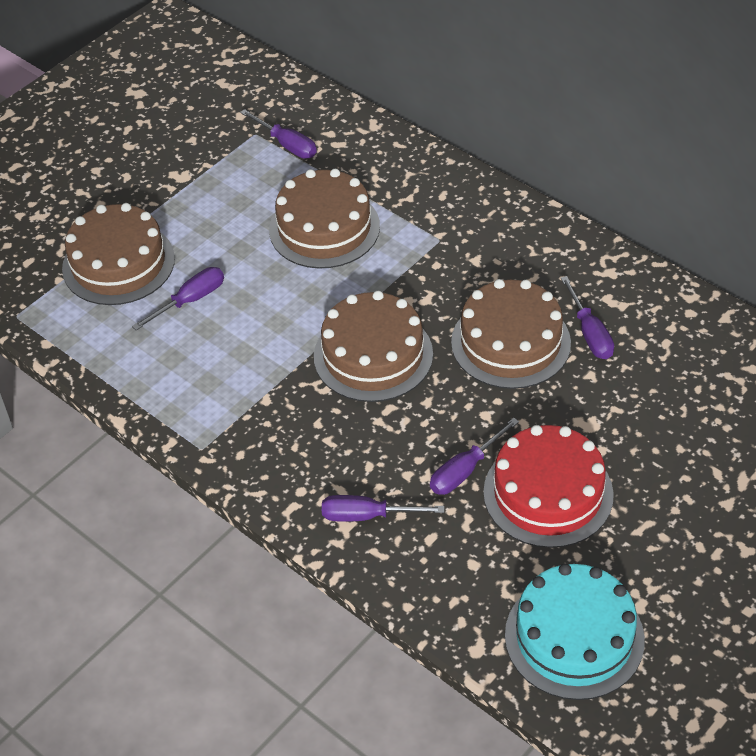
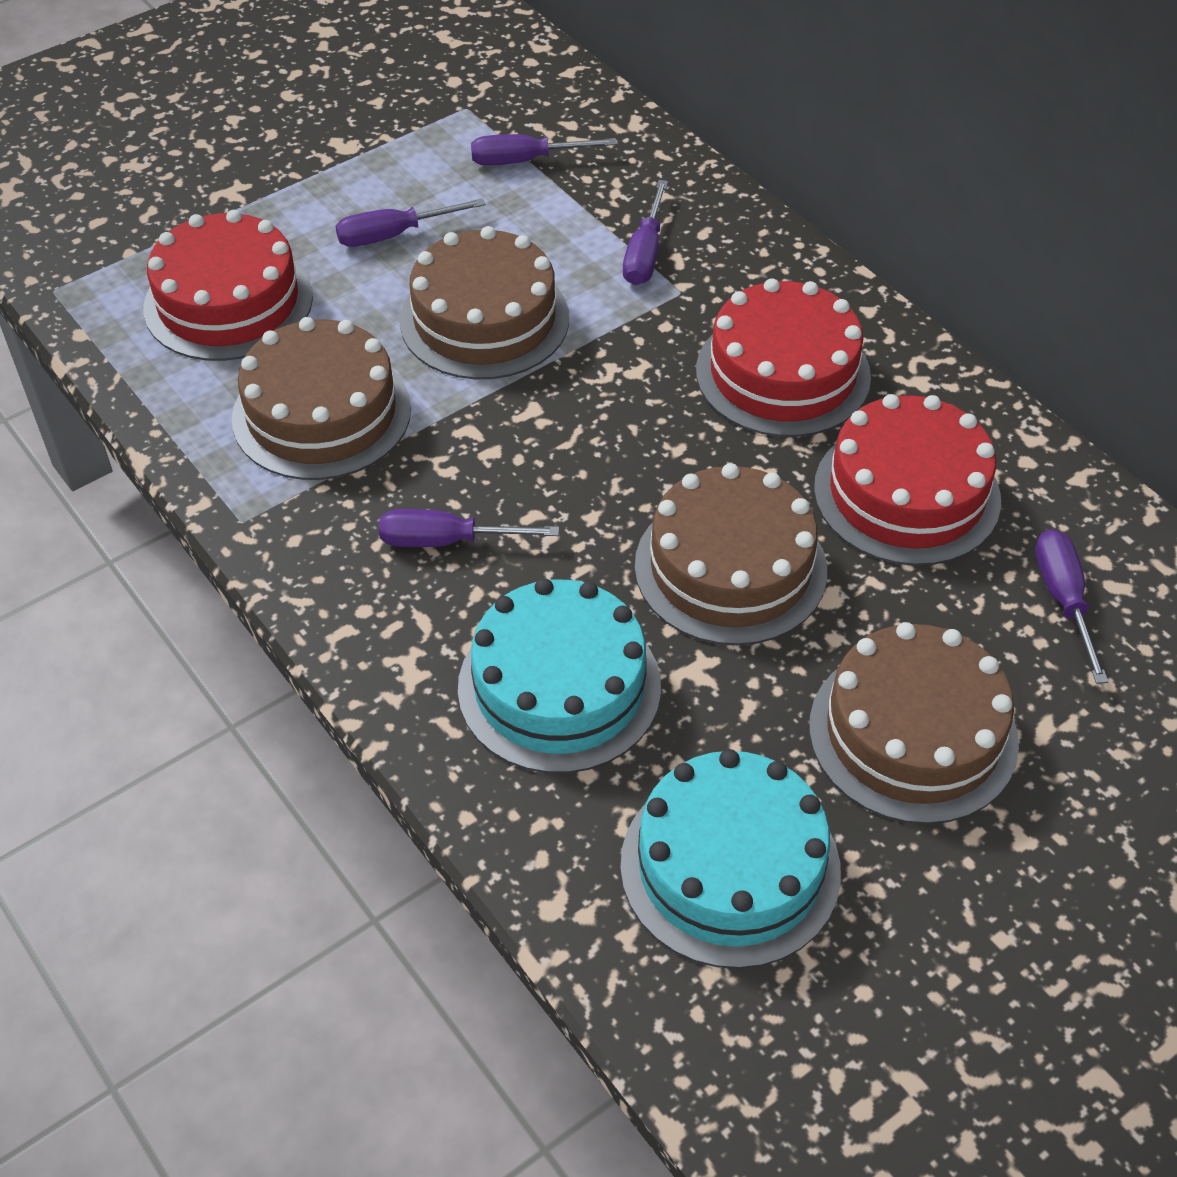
red cake: 1 -> 3
turquoise cake: 1 -> 2

